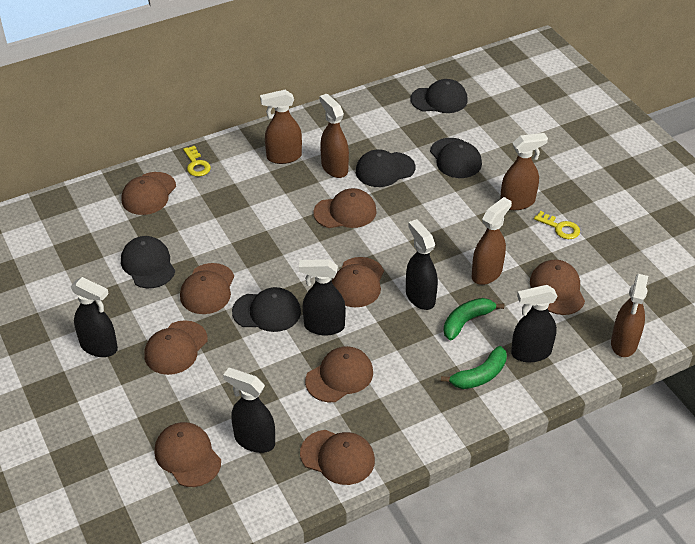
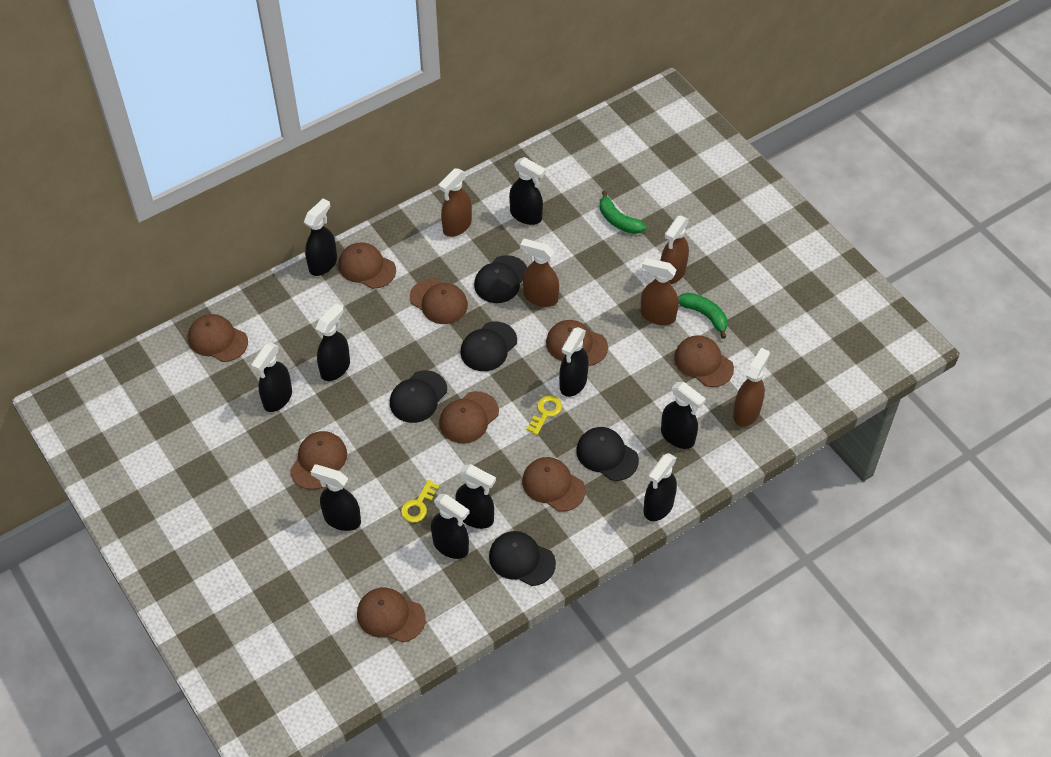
black spray bottle: 5 -> 10

